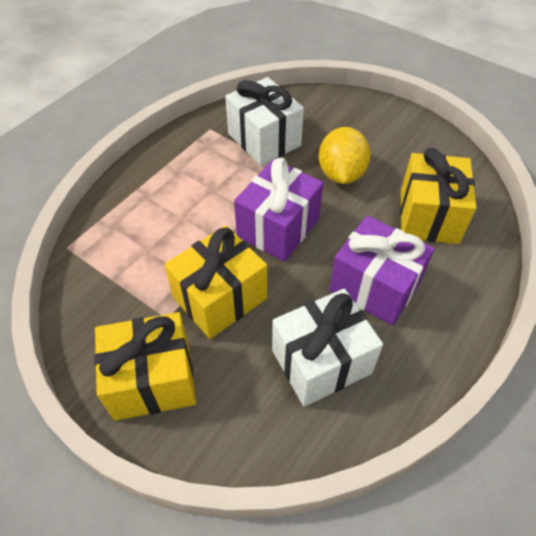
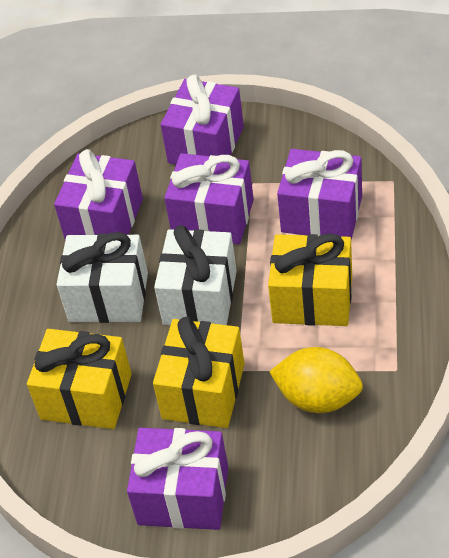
purple gift: 2 -> 5

